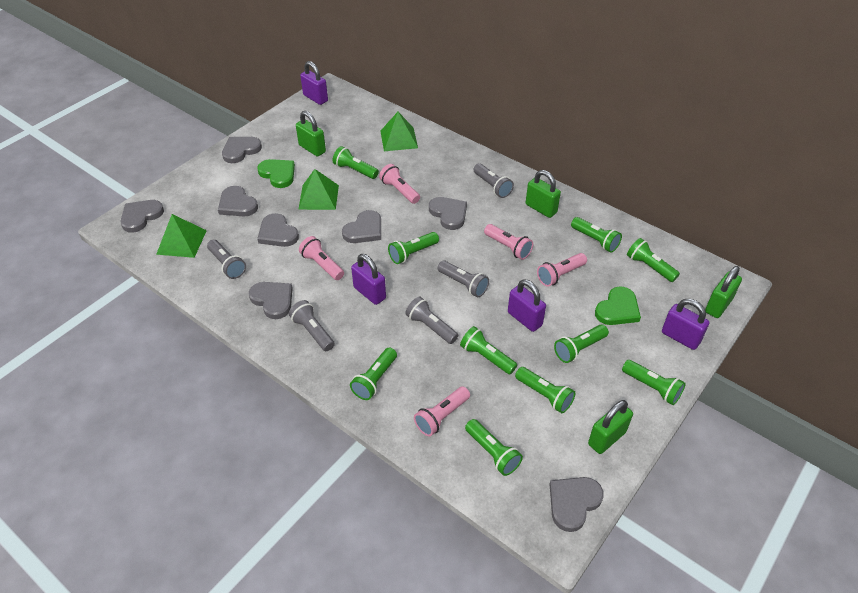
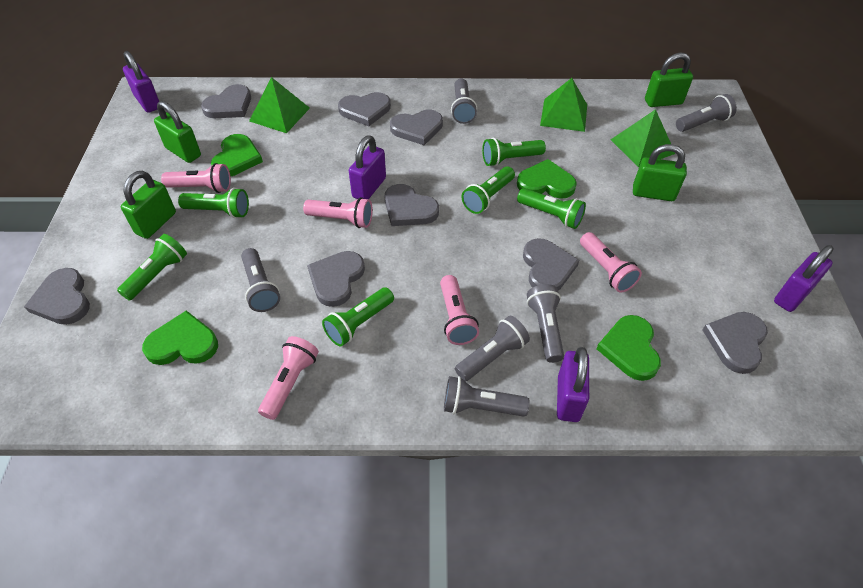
green flashlight: 10 -> 6
green heart: 2 -> 4
grey flashlight: 5 -> 6

